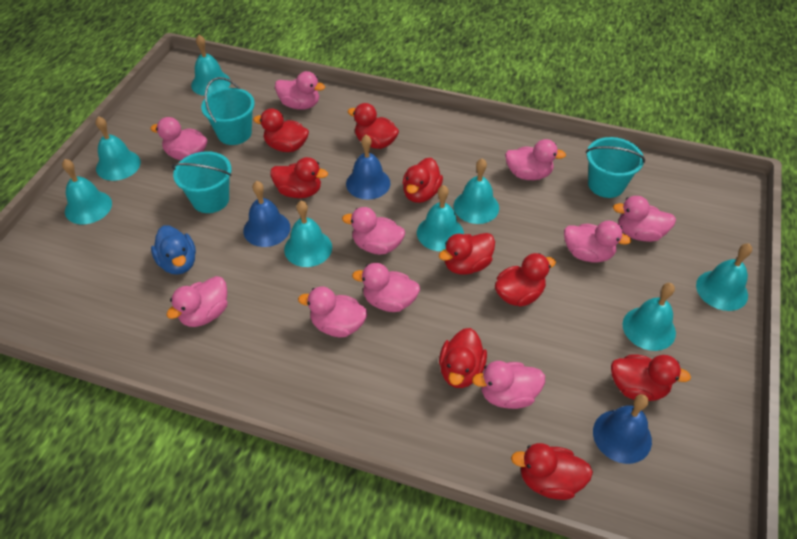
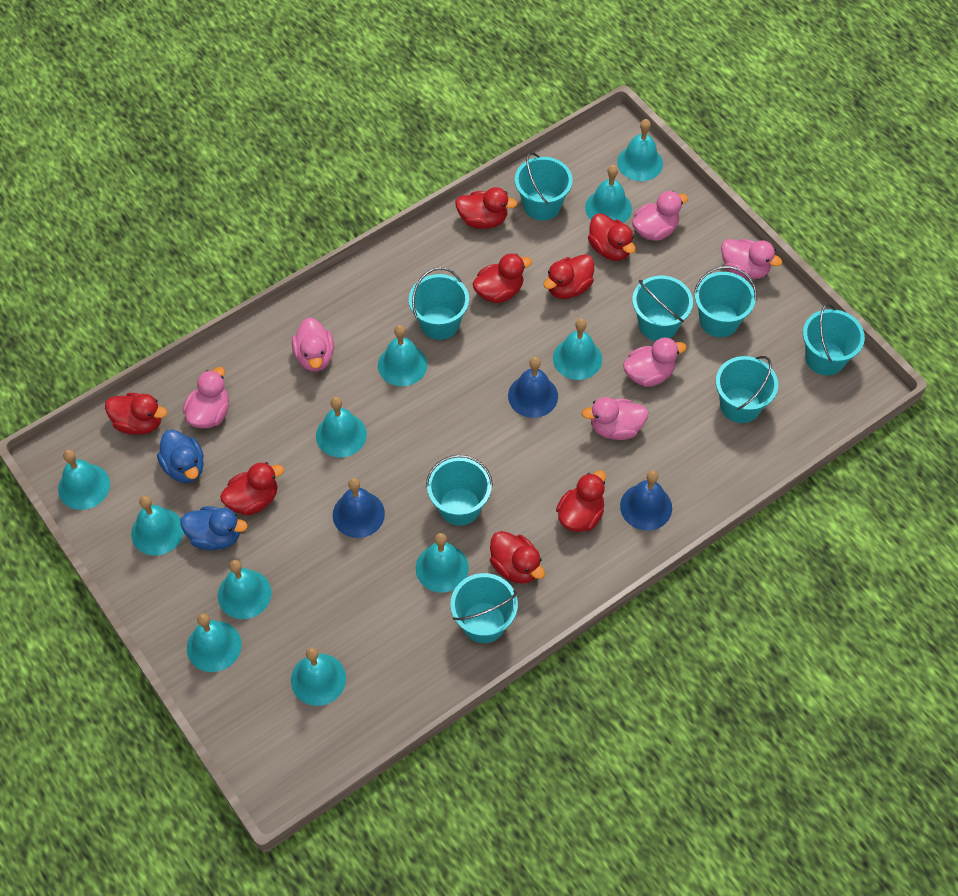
blue duck: 1 -> 2
pink duck: 10 -> 6
red duck: 9 -> 8
turquoise bell: 8 -> 11
turquoise bucket: 3 -> 8

